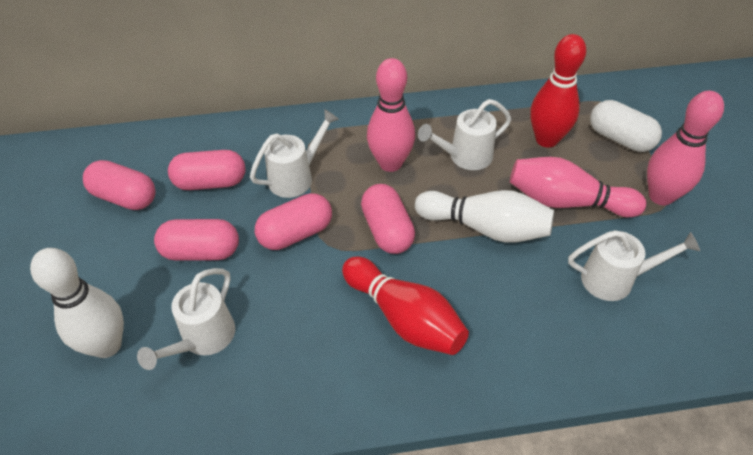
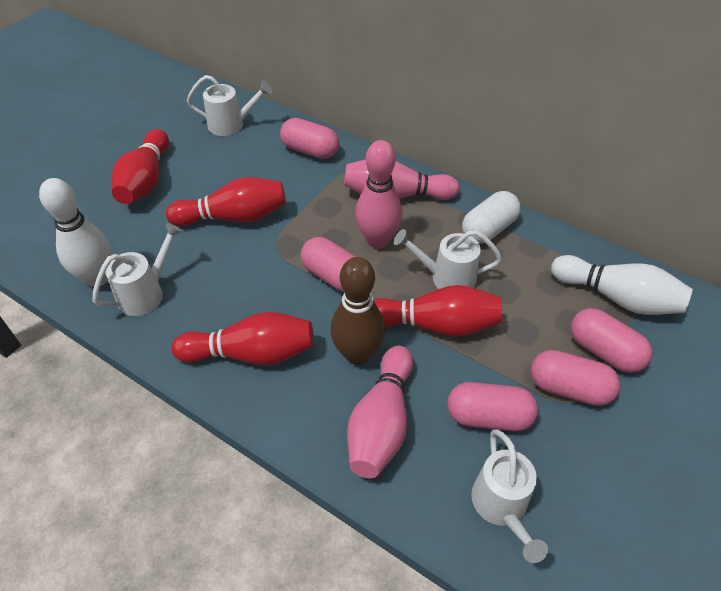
brown bowling pin: 0 -> 1
red bowling pin: 2 -> 4

